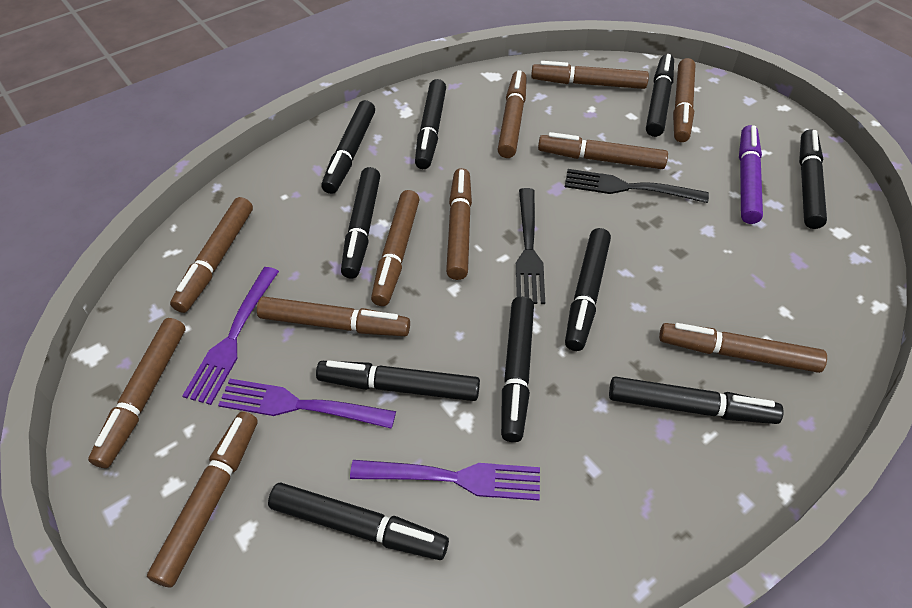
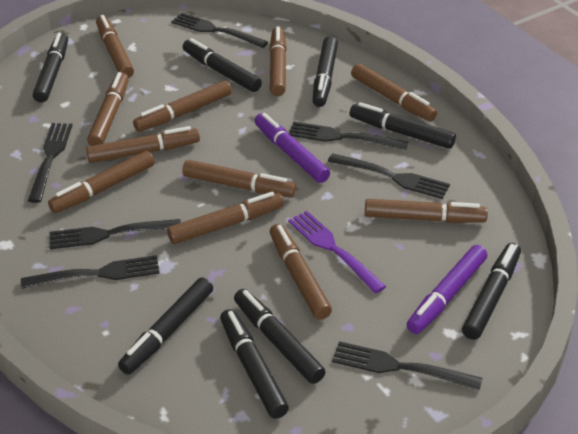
black fork: 2 -> 7
black marker: 10 -> 8
purple fork: 3 -> 1
purple marker: 1 -> 2

